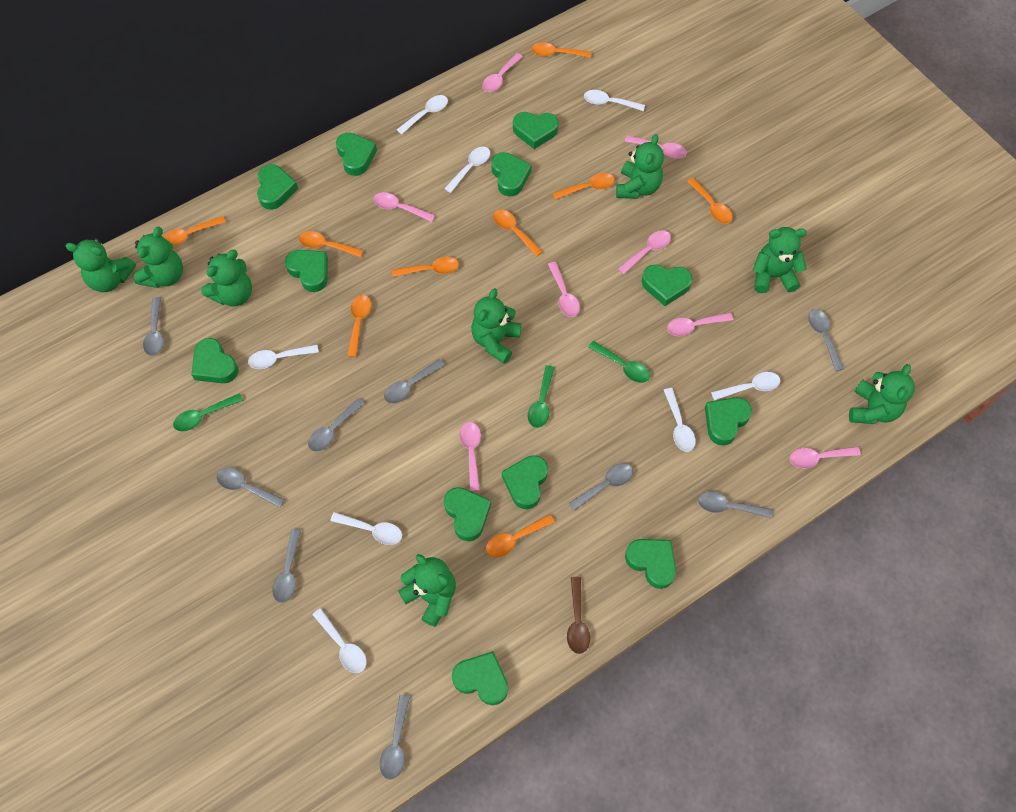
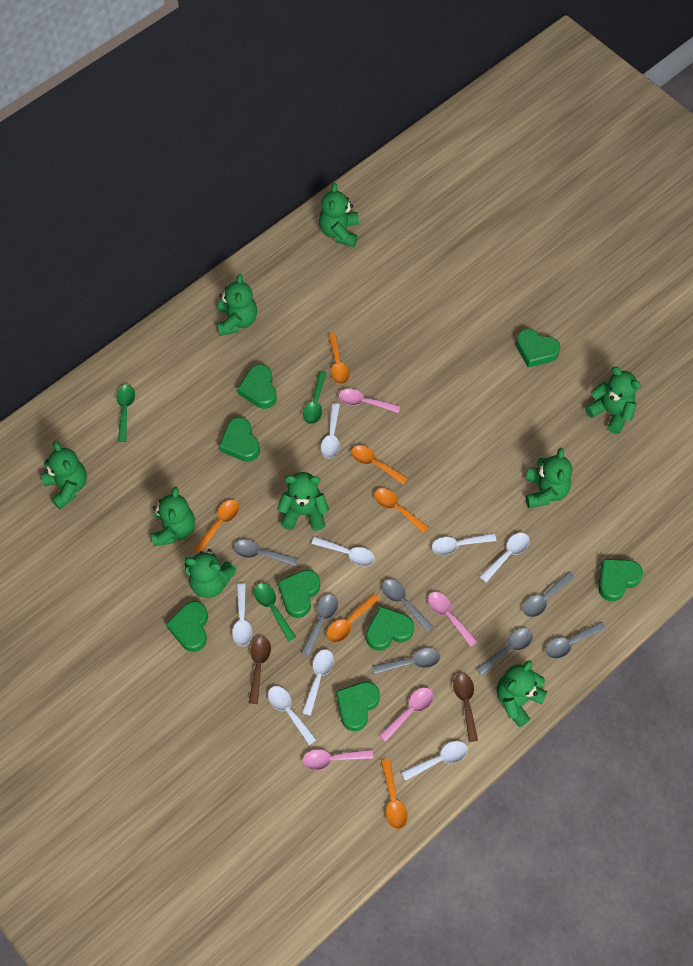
brown spoon: 1 -> 2
green heart: 12 -> 8
green teddy bear: 8 -> 9
grey spoon: 9 -> 7
orange spoon: 9 -> 6
pink spoon: 8 -> 4

